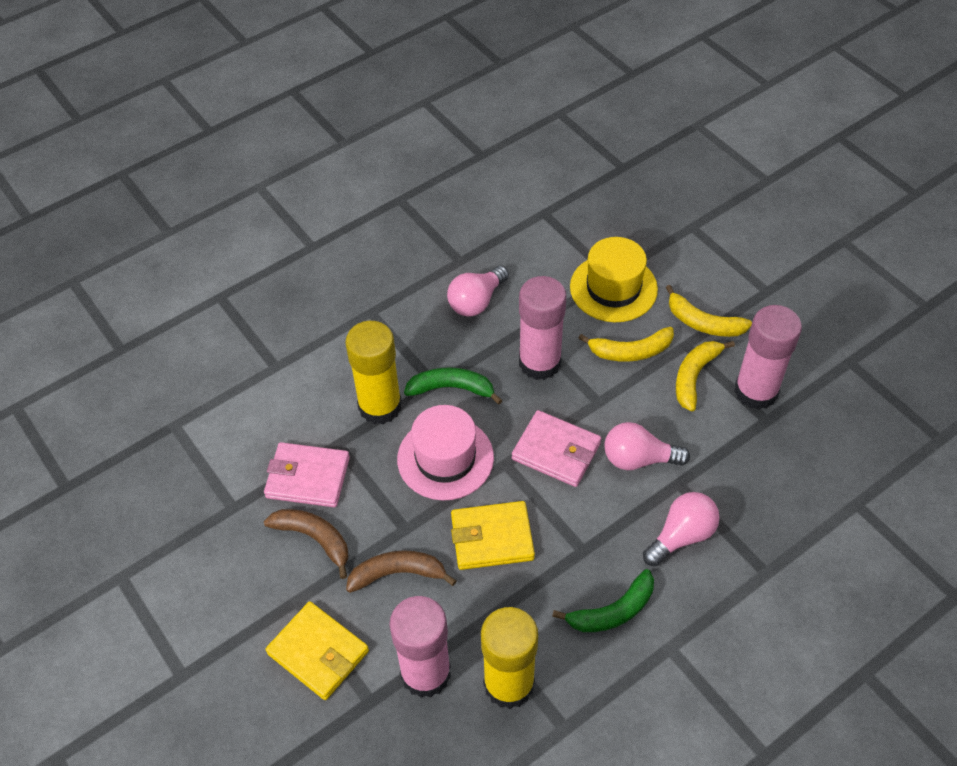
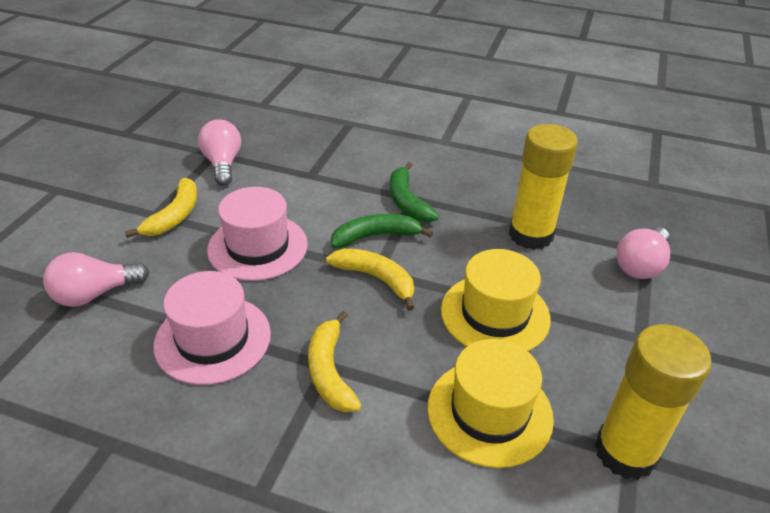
brown banana: 2 -> 0
pink glue stick: 3 -> 0
pink hat: 1 -> 2
pink wallet: 2 -> 0
yellow hat: 1 -> 2
yellow wallet: 2 -> 0

